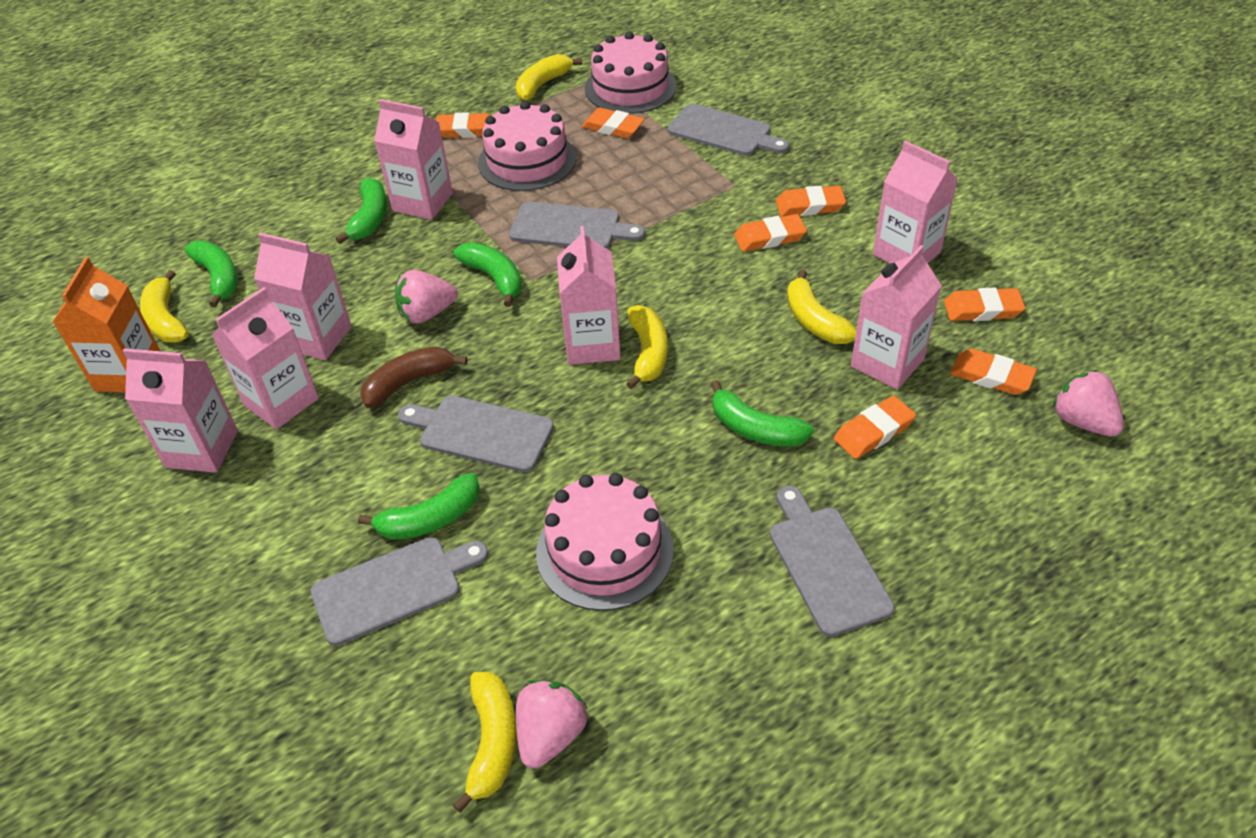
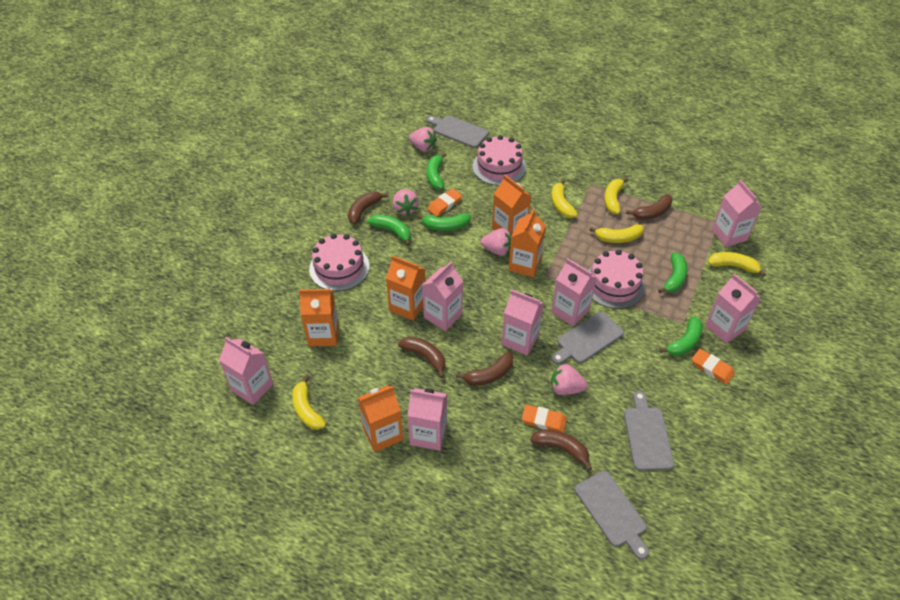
brown banana: 1 -> 5
grey cutting board: 5 -> 4
orange carton: 1 -> 5
orange eraser: 7 -> 3
pink strawberry: 3 -> 4

